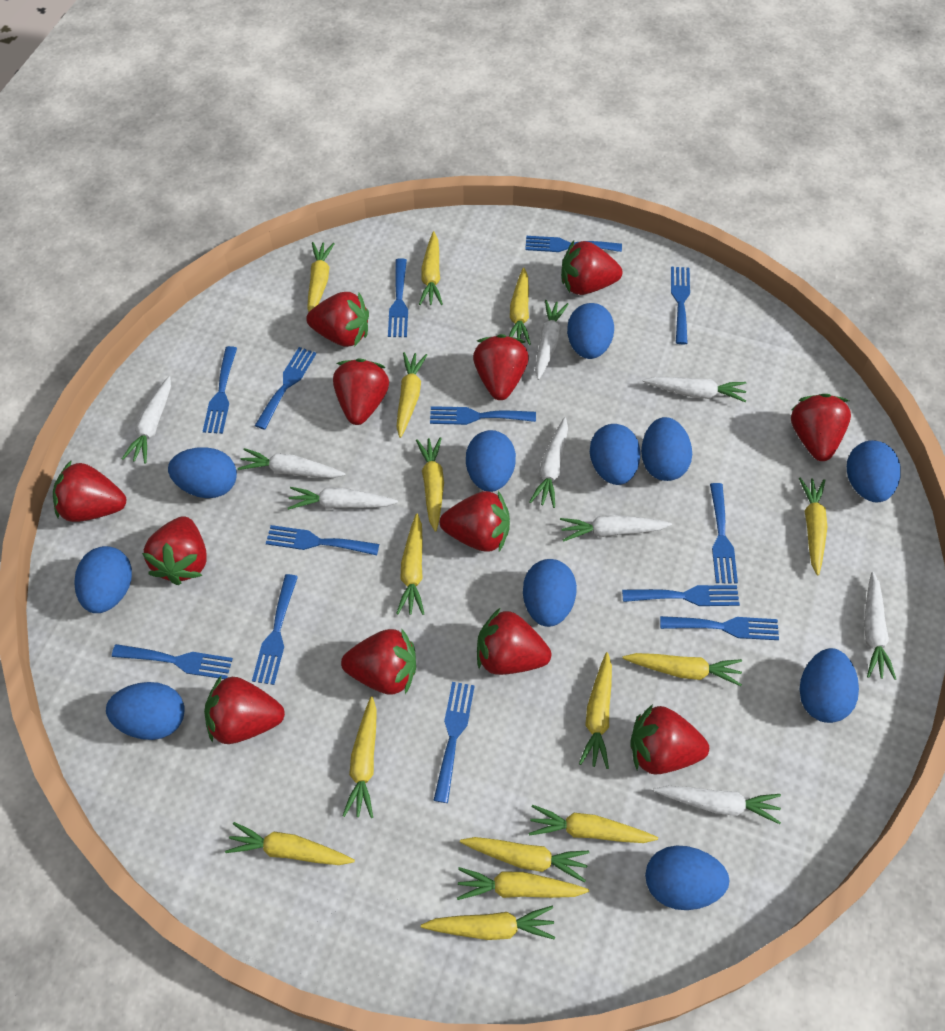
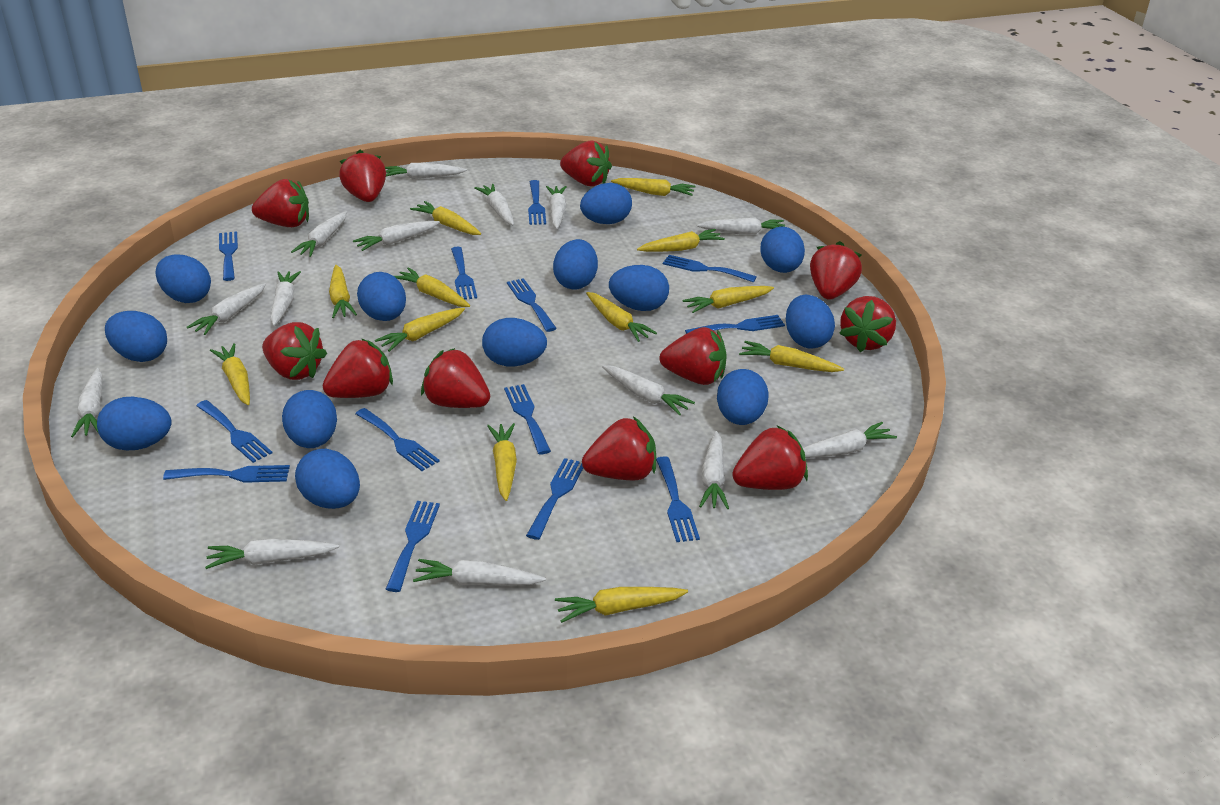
blue egg: 11 -> 13
red strawberry: 12 -> 11
white carrot: 9 -> 14
yellow carrot: 15 -> 12

